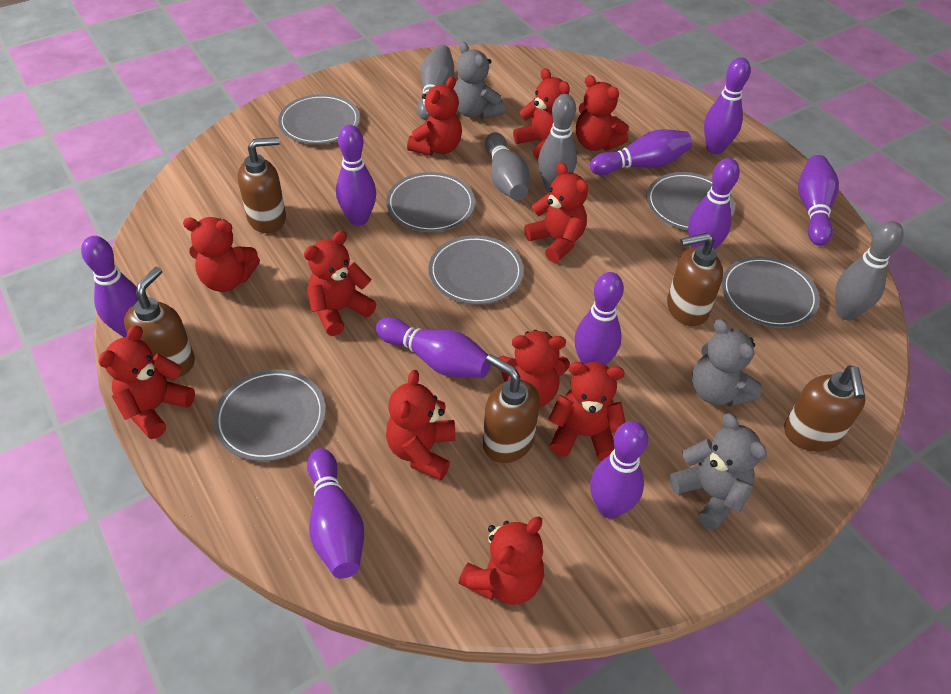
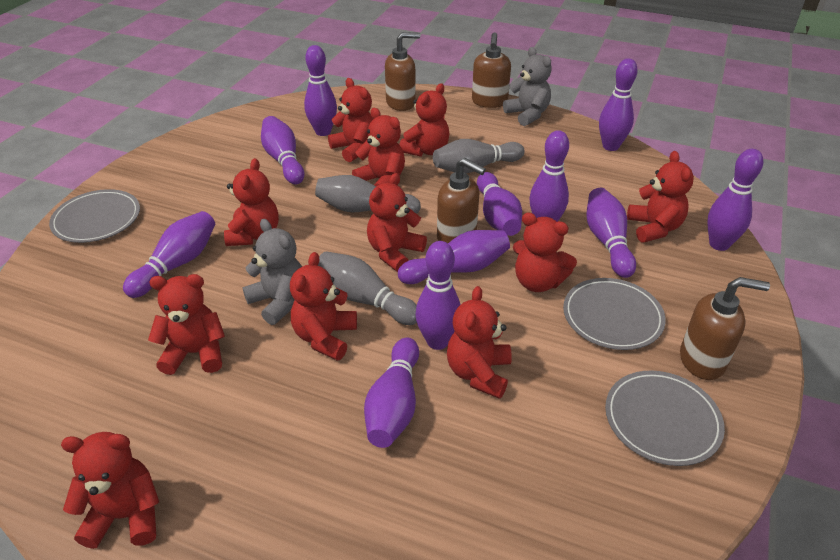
brown soap dispenser: 5 -> 4
grey bowling pin: 4 -> 3
grey plate: 6 -> 3
grey teddy bear: 3 -> 2
purple bowling pin: 10 -> 11

